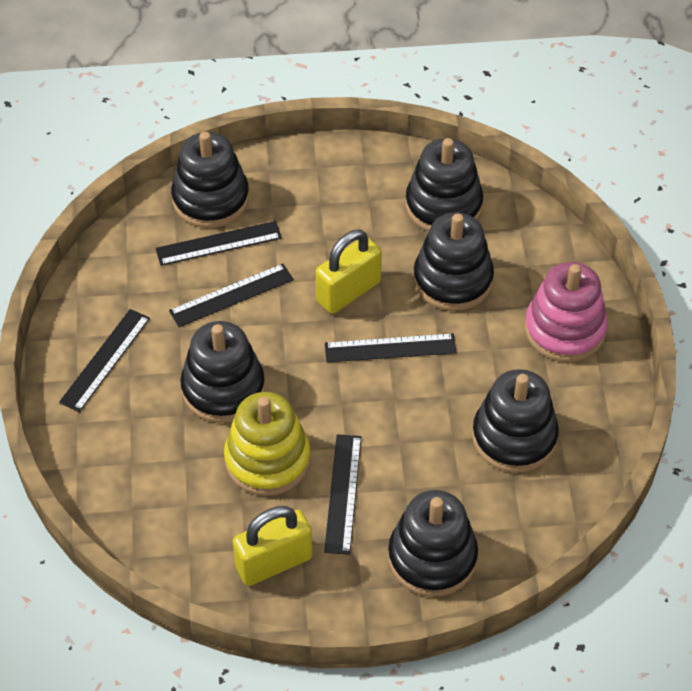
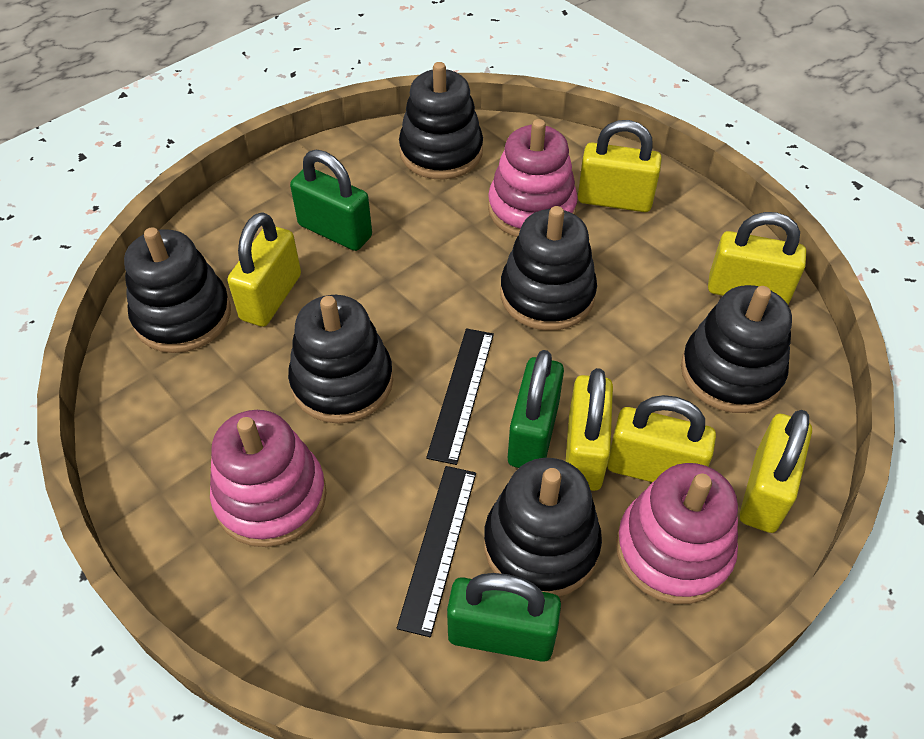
black ruler: 5 -> 2
green padlock: 0 -> 3
pink stacking toy: 1 -> 3
yellow padlock: 2 -> 6
yellow stacking toy: 1 -> 0

